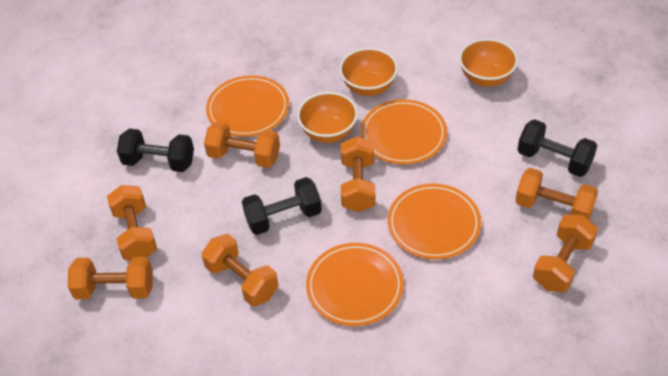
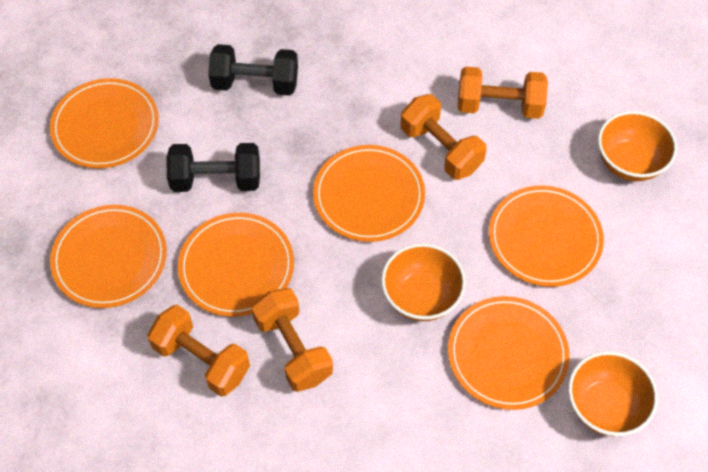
black dumbbell: 3 -> 2
orange dumbbell: 7 -> 4
orange plate: 4 -> 6

